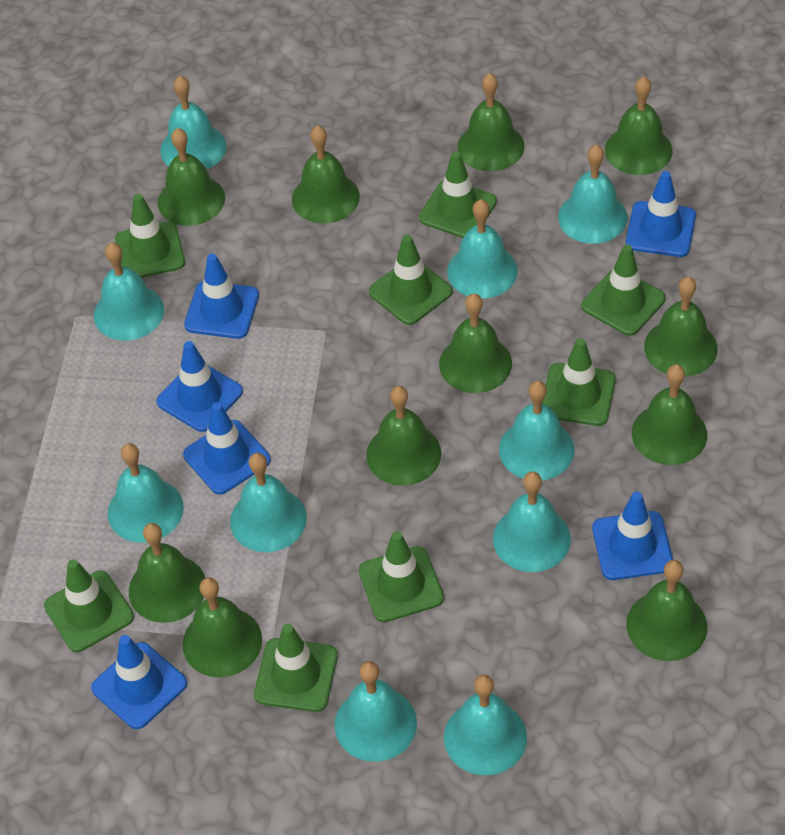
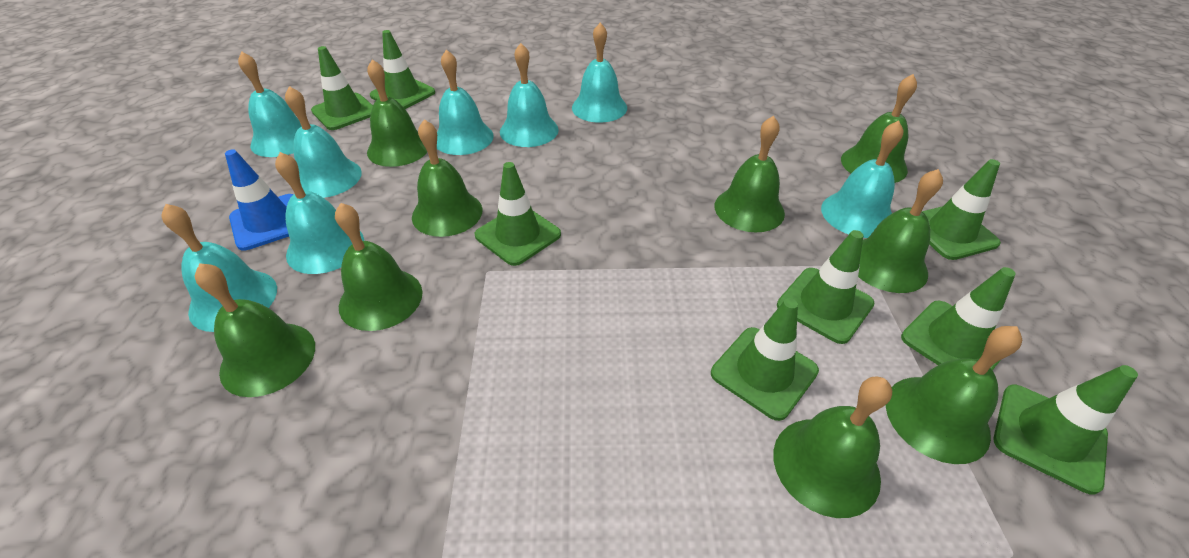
blue traffic cone: 6 -> 1
green bell: 11 -> 9
turquoise bell: 10 -> 8

